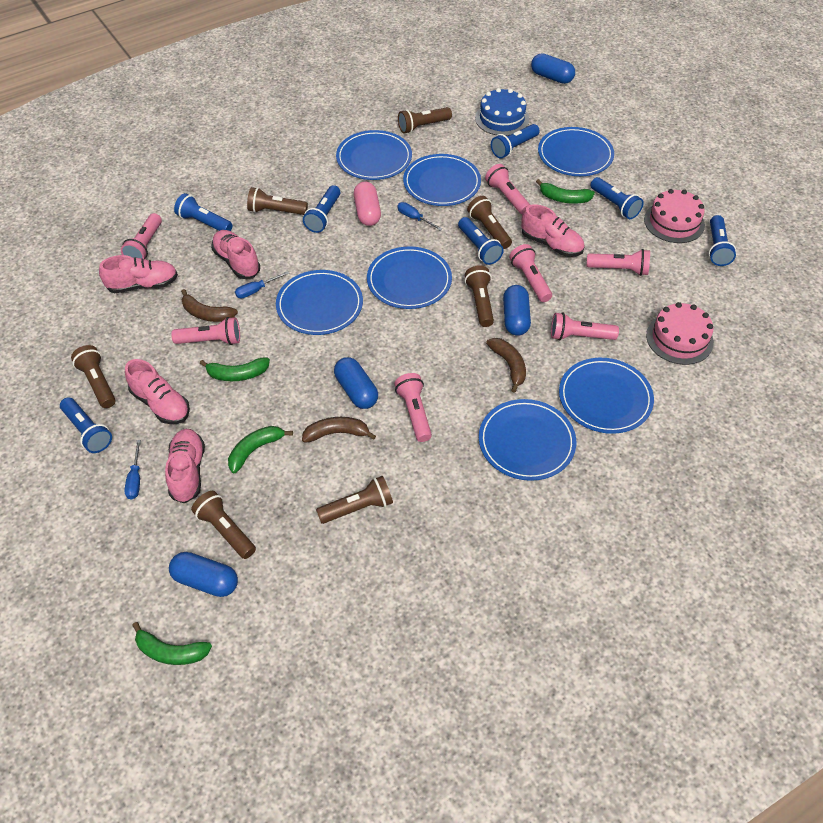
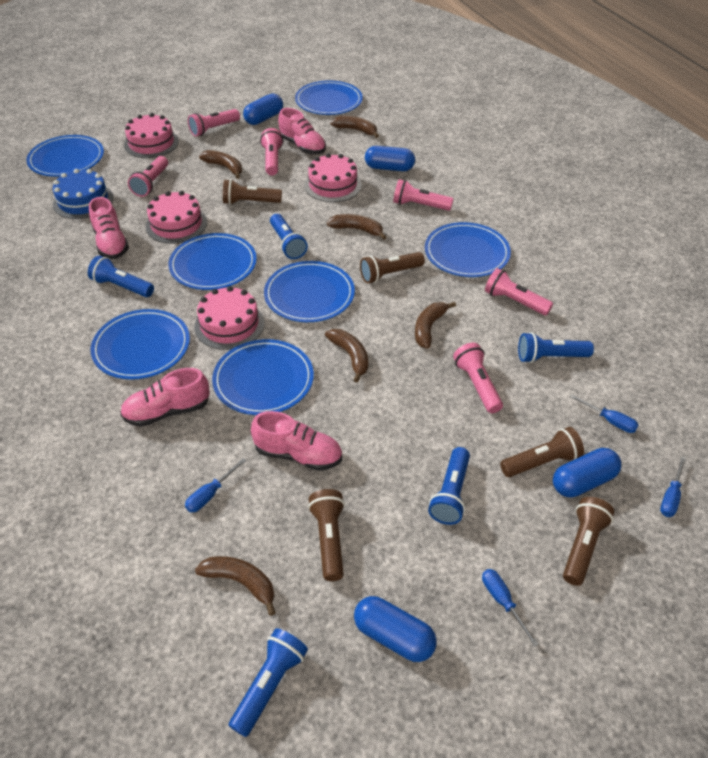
blue flashlight: 7 -> 5
blue screwdriver: 3 -> 4
brown banana: 3 -> 6
brown flashlight: 7 -> 5
green banana: 4 -> 0
pink cake: 2 -> 4
pink capsule: 1 -> 0
pink flashlight: 7 -> 6
pink shoe: 5 -> 4

